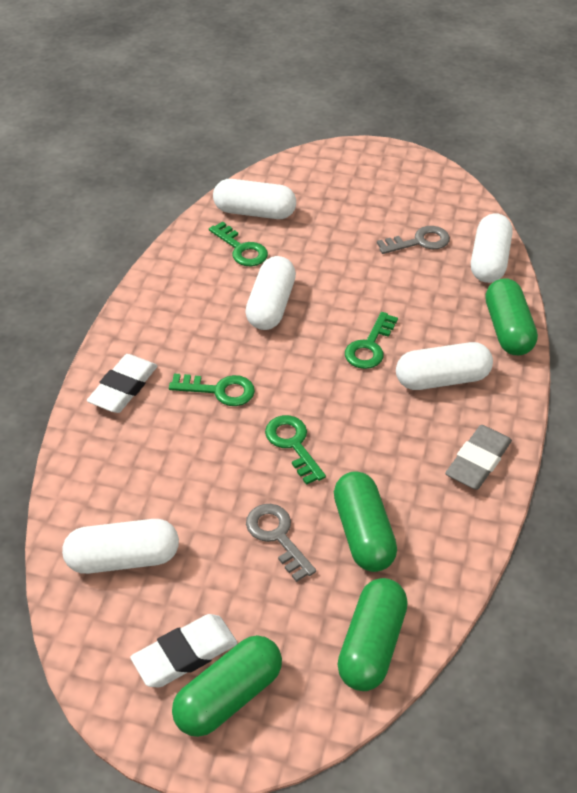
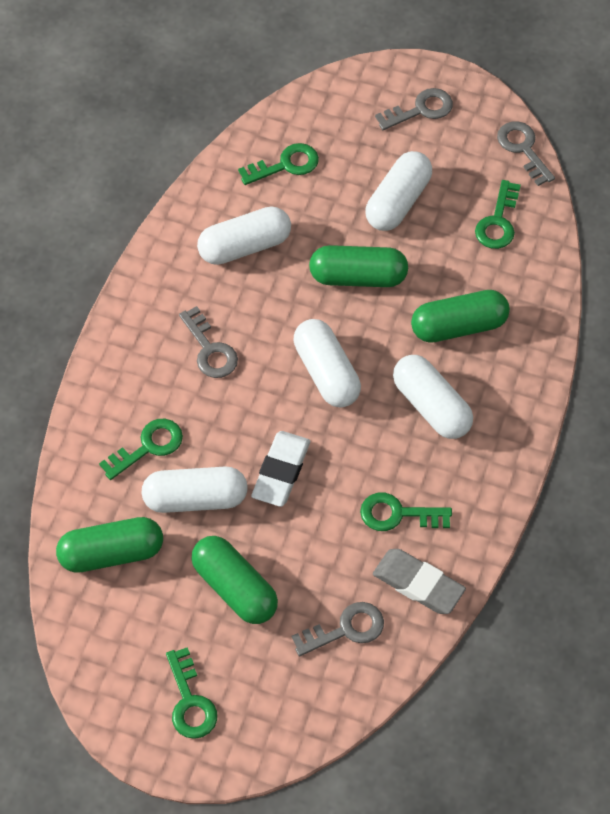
green key: 4 -> 5
grey key: 2 -> 4
white eraser: 2 -> 1

